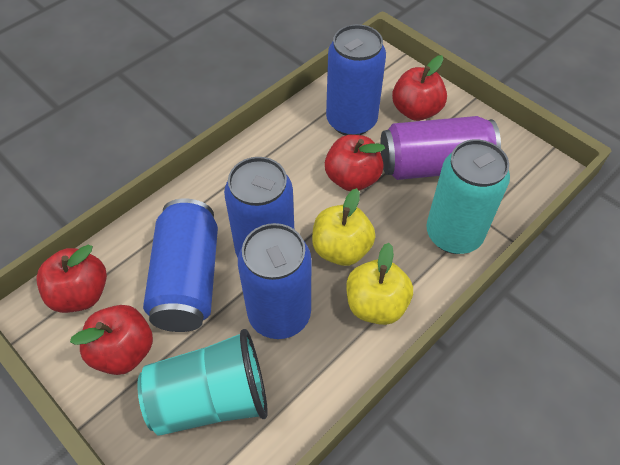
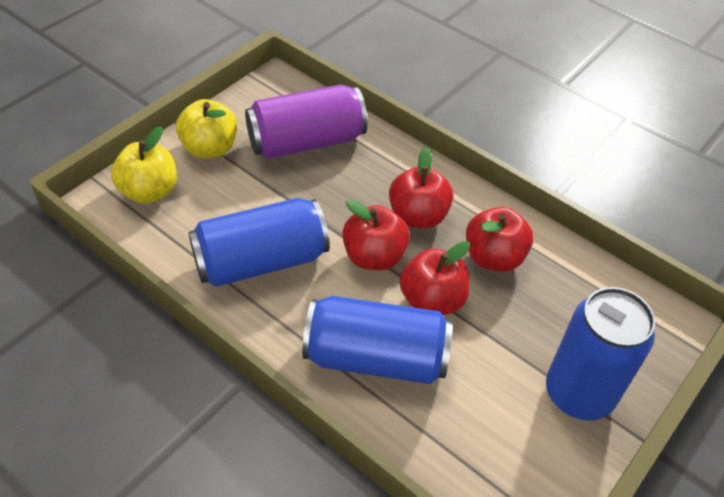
blue can: 4 -> 3
turquoise can: 1 -> 0
turquoise cup: 1 -> 0

